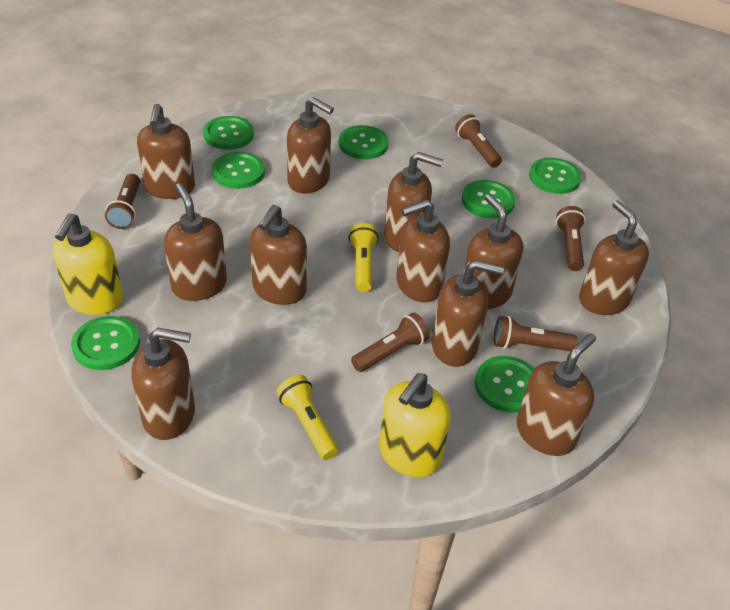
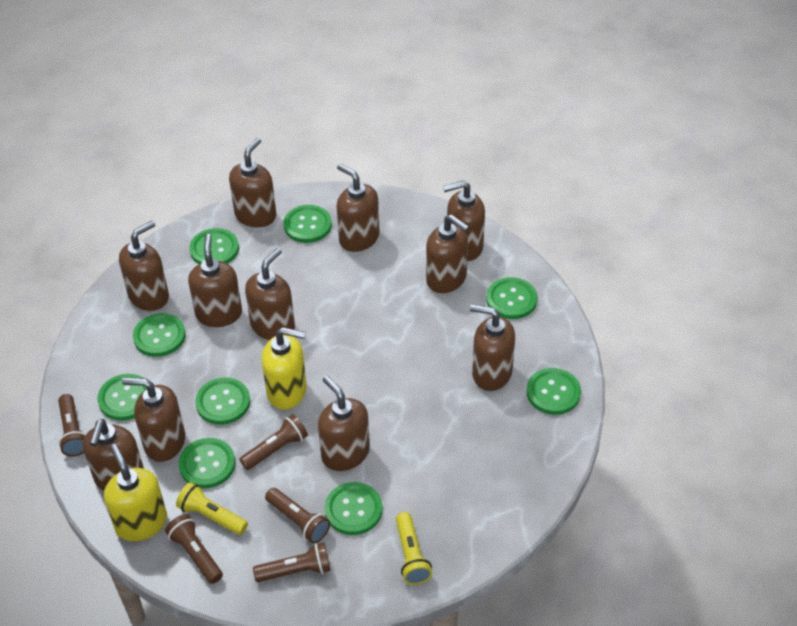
green button: 7 -> 9

